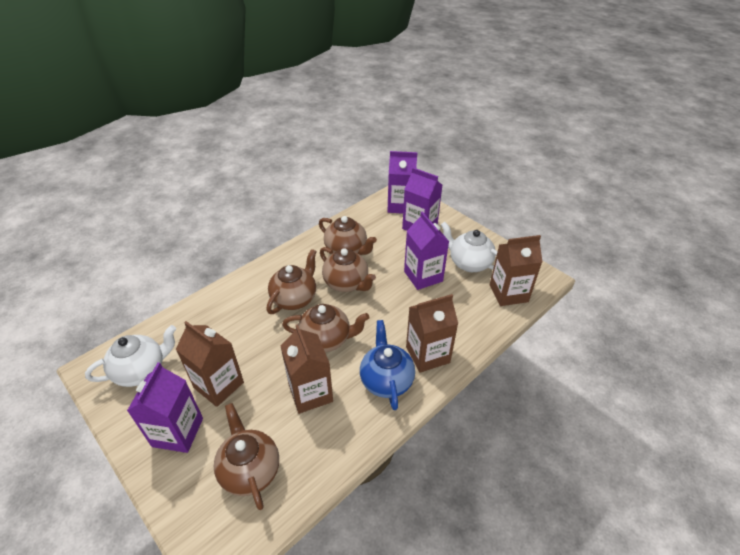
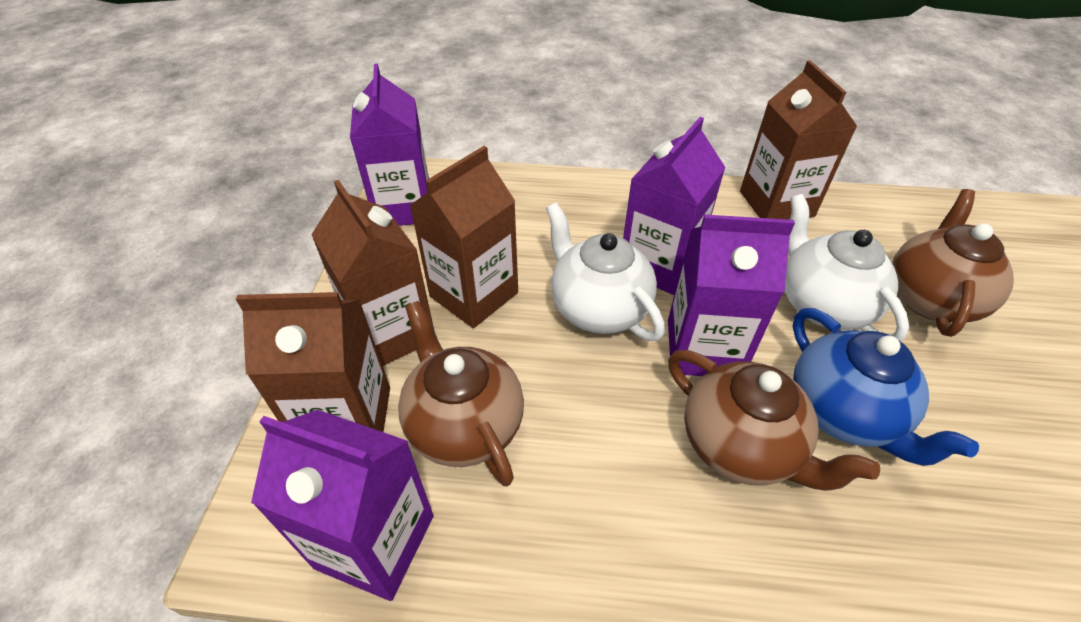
brown teapot: 5 -> 3

